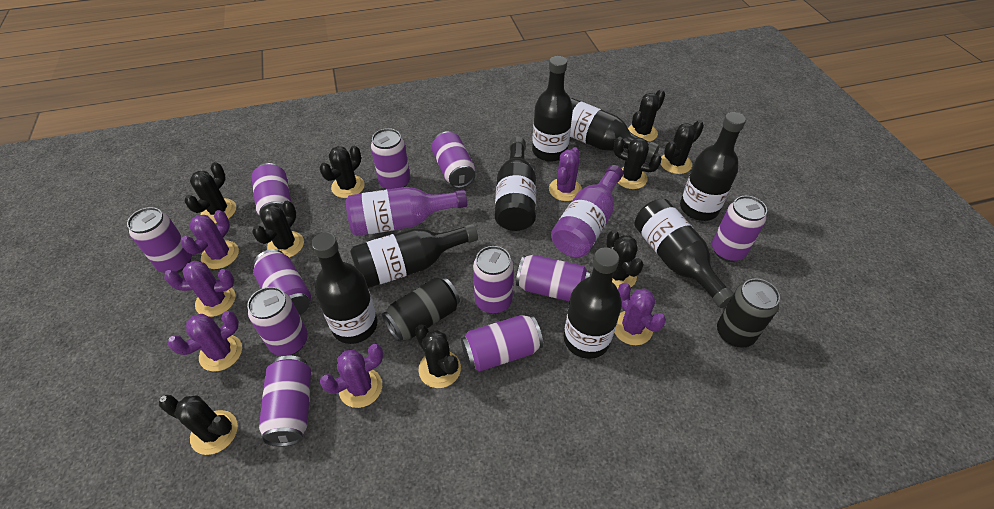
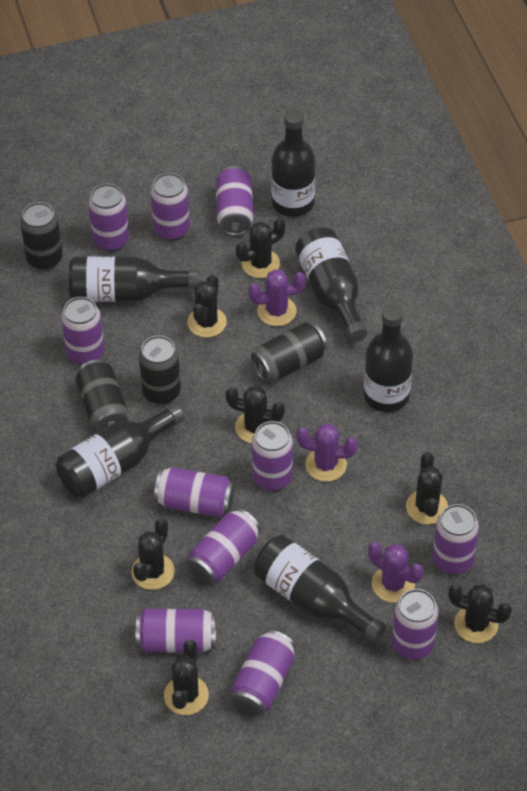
black bottle: 8 -> 6
black cactus: 9 -> 7
black can: 2 -> 4
purple bottle: 2 -> 0
purple cactus: 6 -> 3

